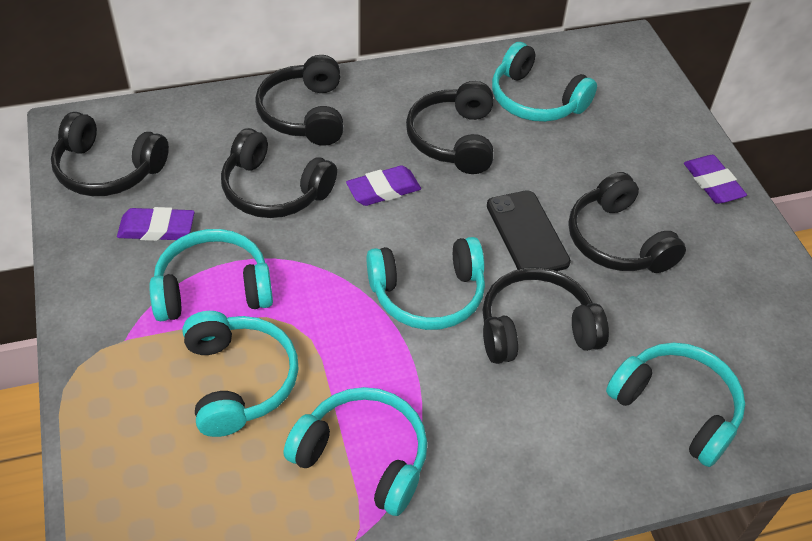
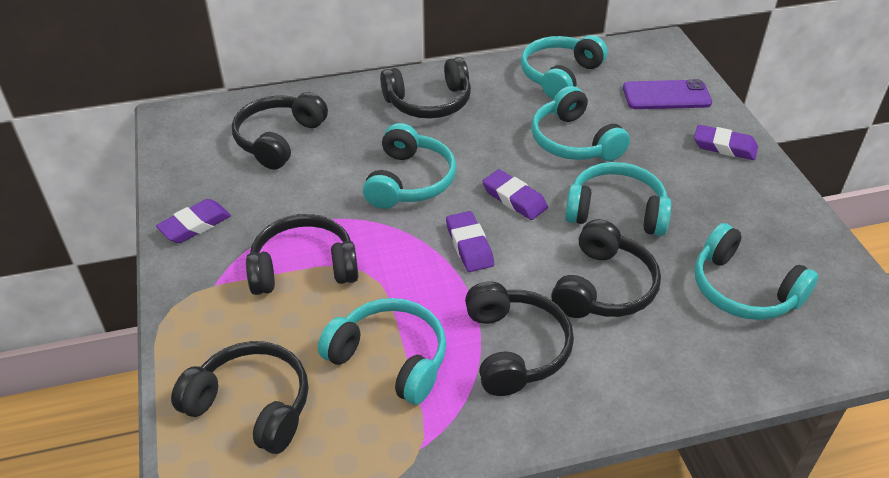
black phone: 1 -> 0
purple eraser: 3 -> 4
purple phone: 0 -> 1

